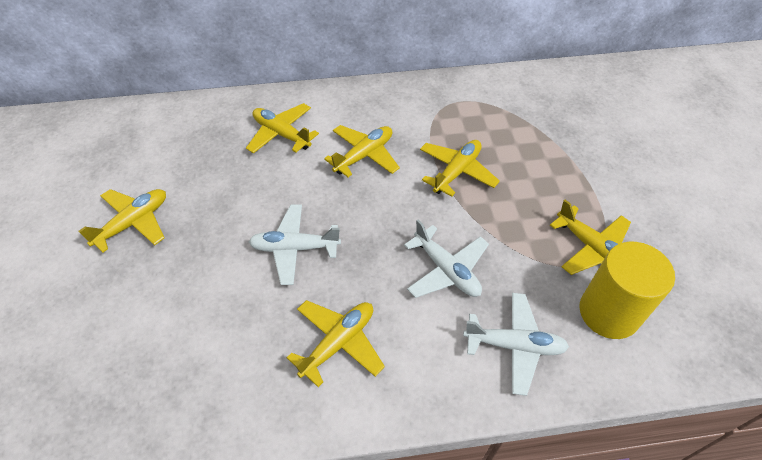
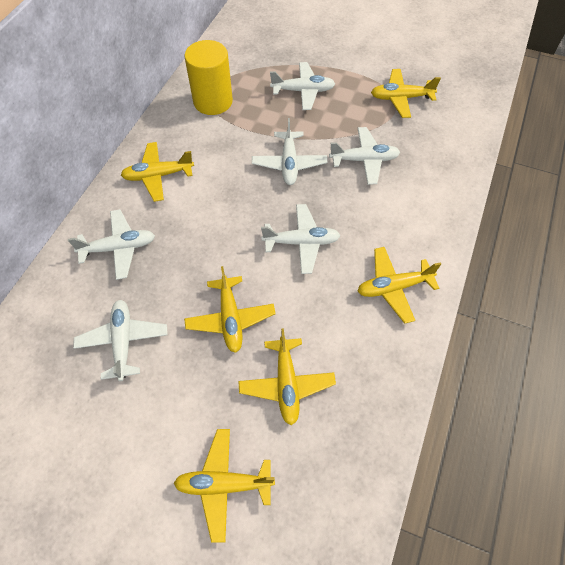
white plane: 3 -> 6

